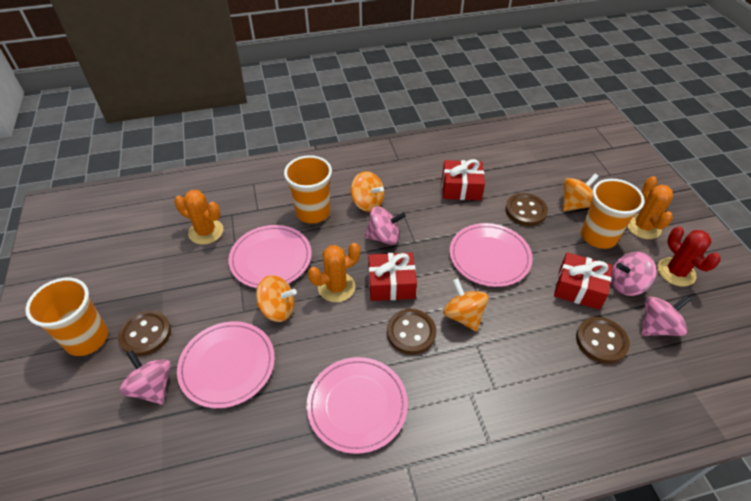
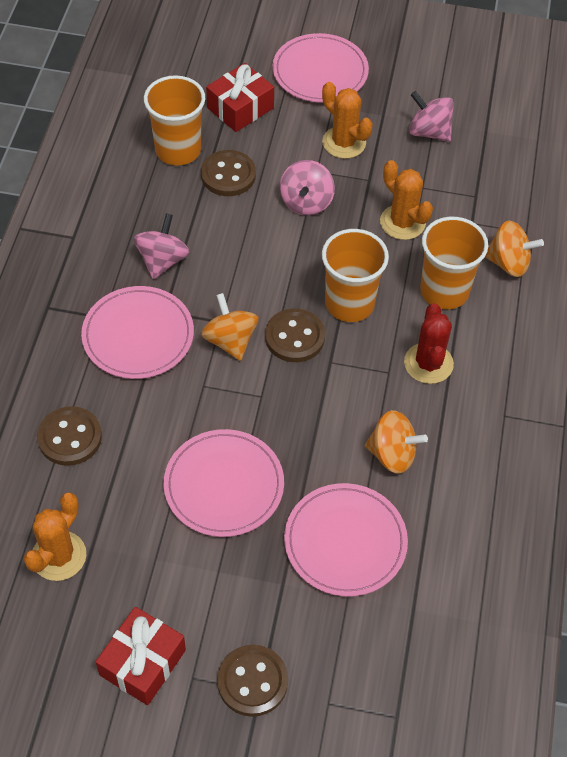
orange spinning top: 4 -> 3
pink spinning top: 4 -> 3
red gift: 3 -> 2

